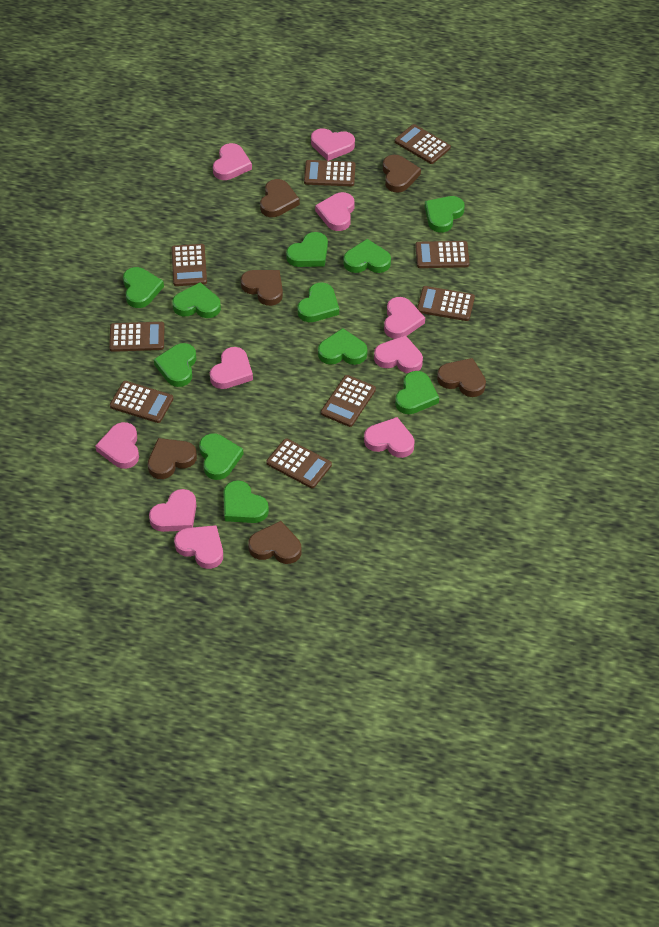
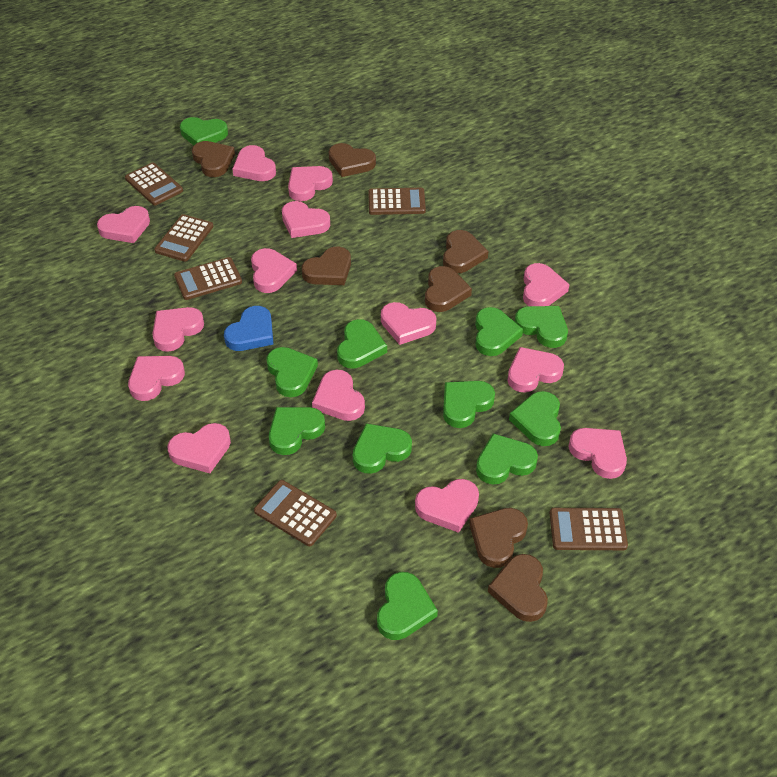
blue heart: 0 -> 1
brown calculator: 9 -> 6
brown heart: 6 -> 7
pink heart: 10 -> 14

